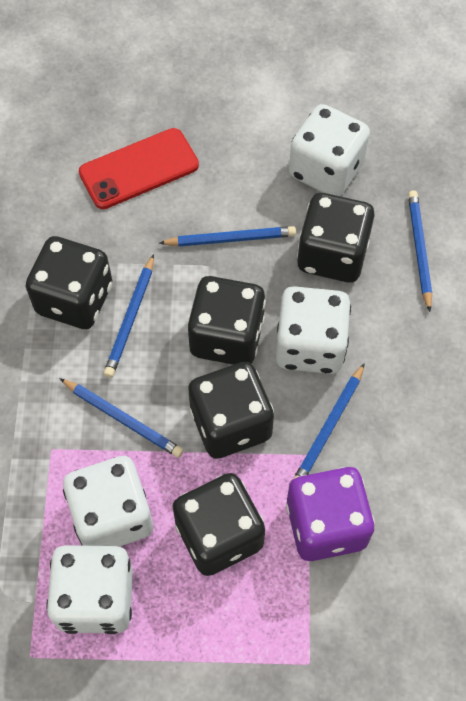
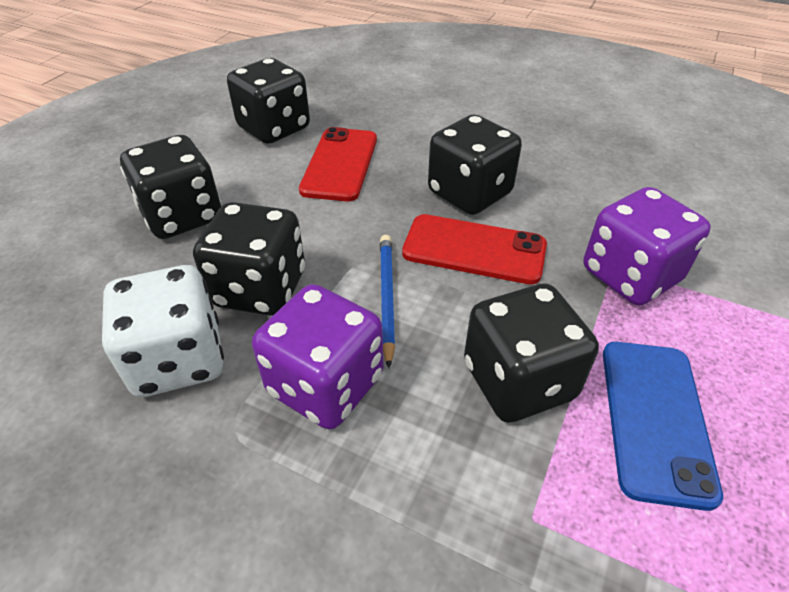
blue pencil: 5 -> 1
blue phone: 0 -> 1
purple dice: 1 -> 2
red phone: 1 -> 2
white dice: 4 -> 1

